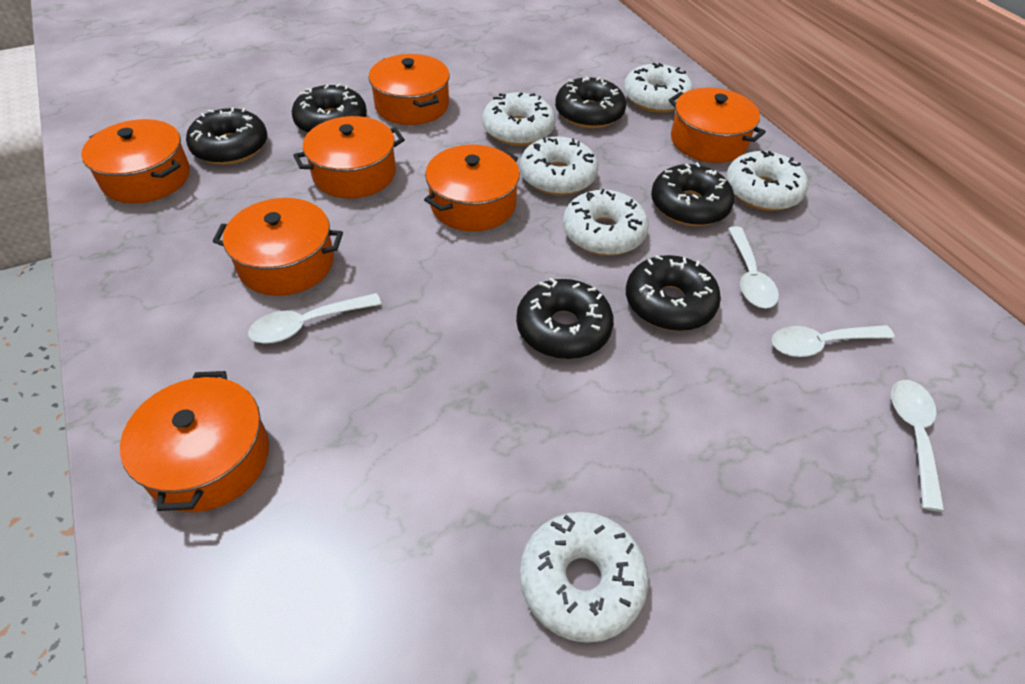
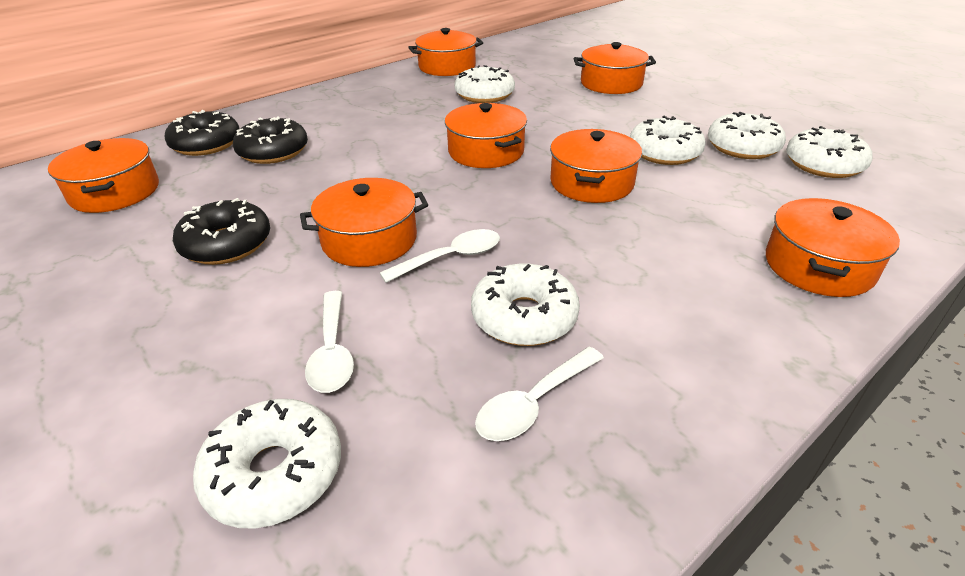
black donut: 6 -> 3
white spoon: 4 -> 3

